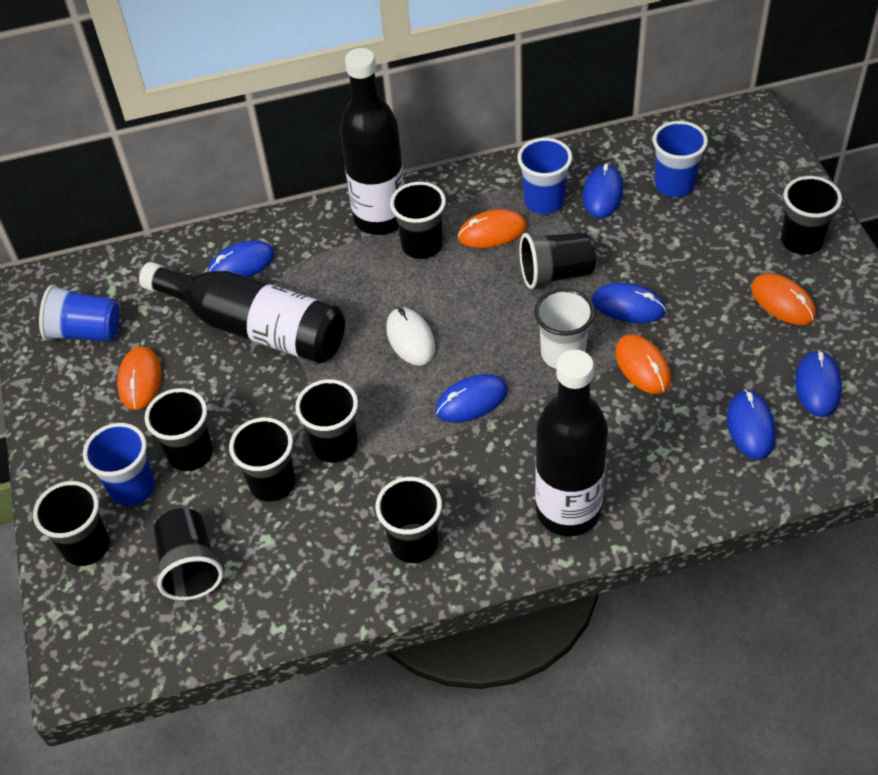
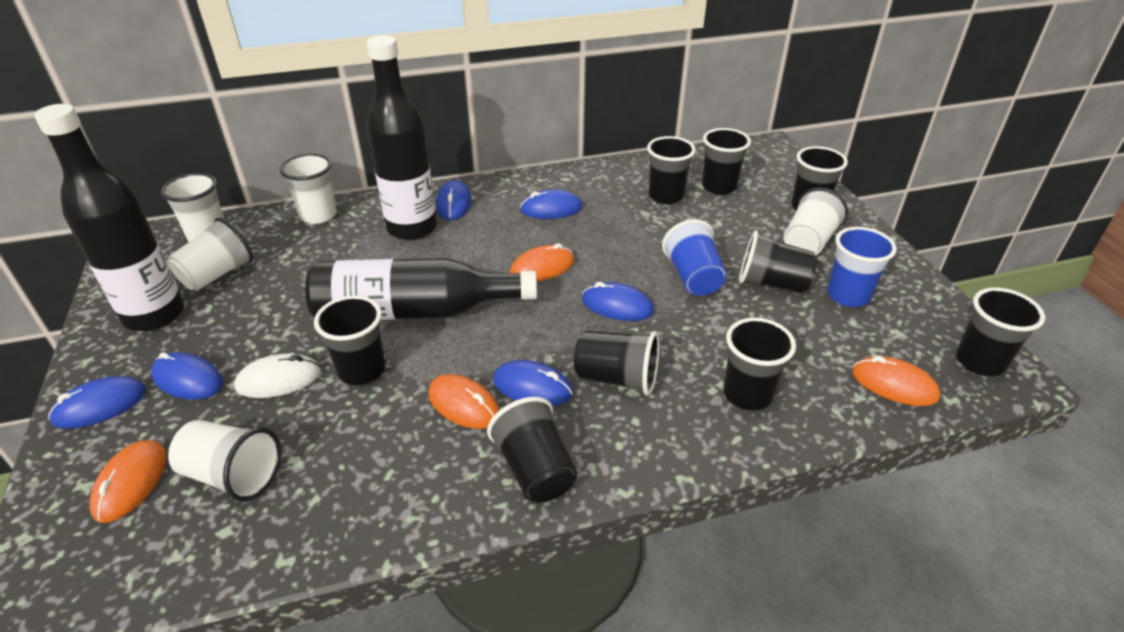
blue cup: 4 -> 2
white cup: 1 -> 5

